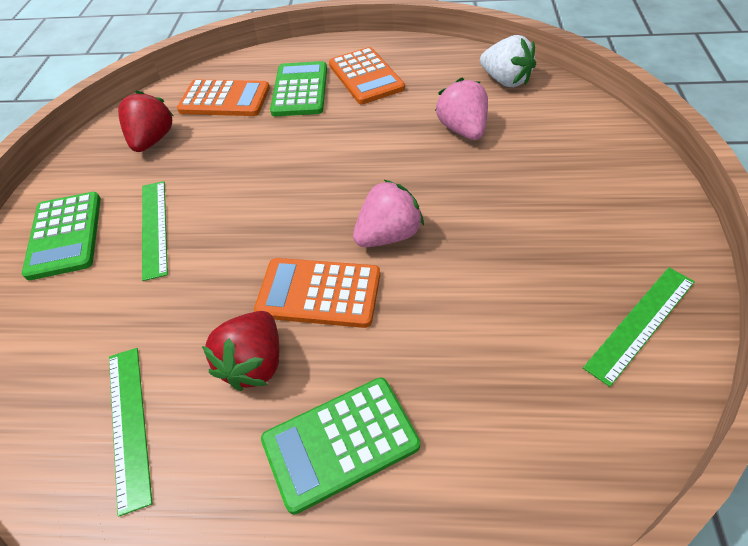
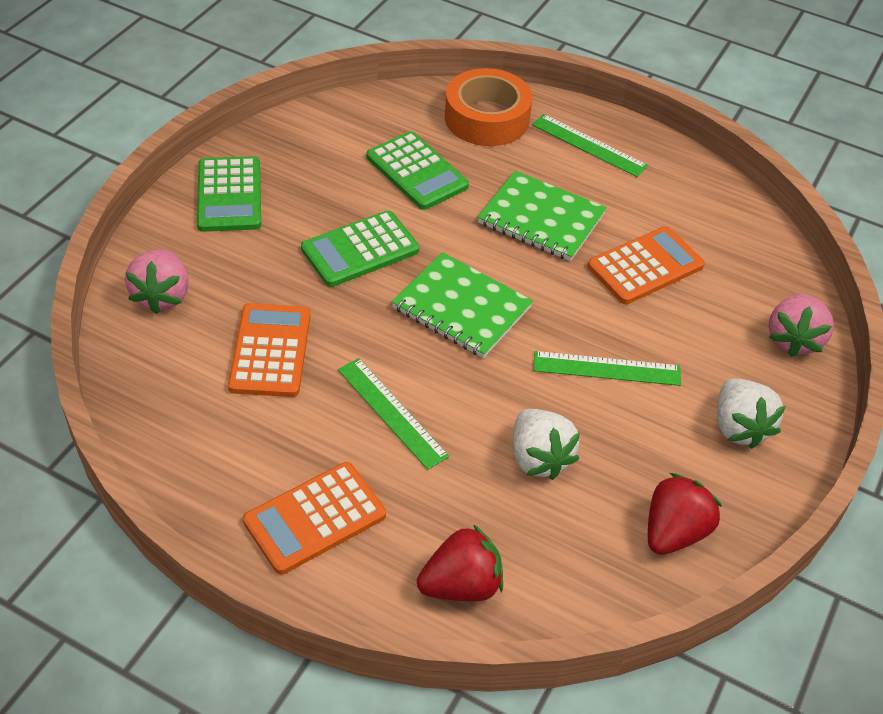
green notebook: 0 -> 2
orange tape: 0 -> 1
white strawberry: 1 -> 2

